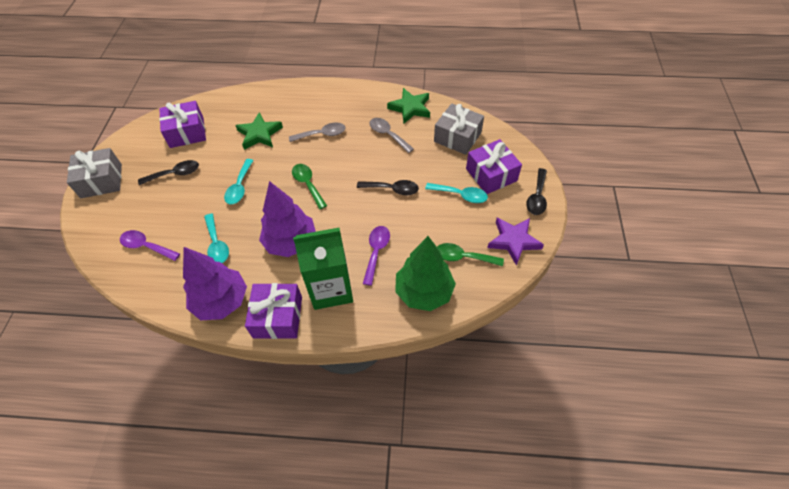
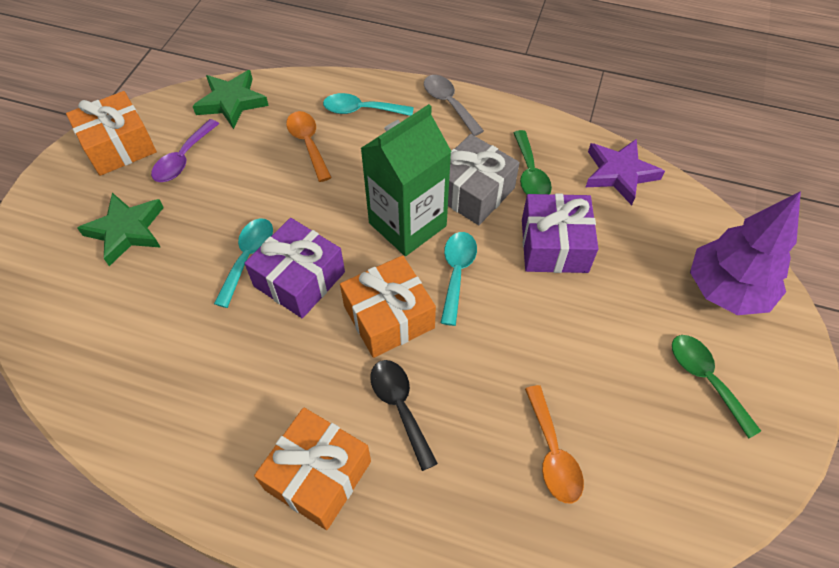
black spoon: 3 -> 1
green tree: 1 -> 0
grey gift: 2 -> 1
grey spoon: 2 -> 1
orange gift: 0 -> 3
orange spoon: 0 -> 2
purple gift: 3 -> 2
purple spoon: 2 -> 1
purple tree: 2 -> 1

